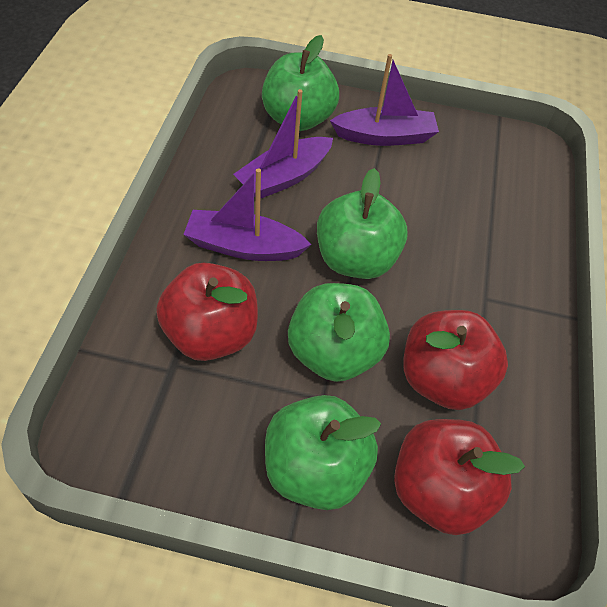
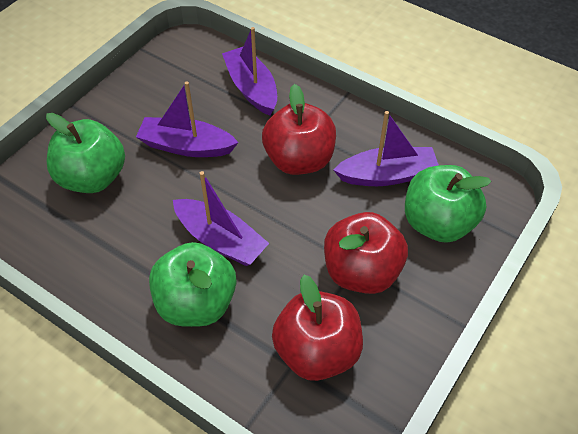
green apple: 4 -> 3
purple boat: 3 -> 4

